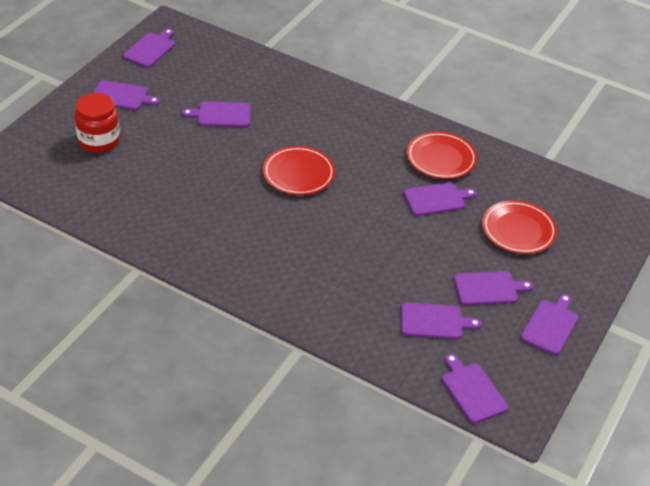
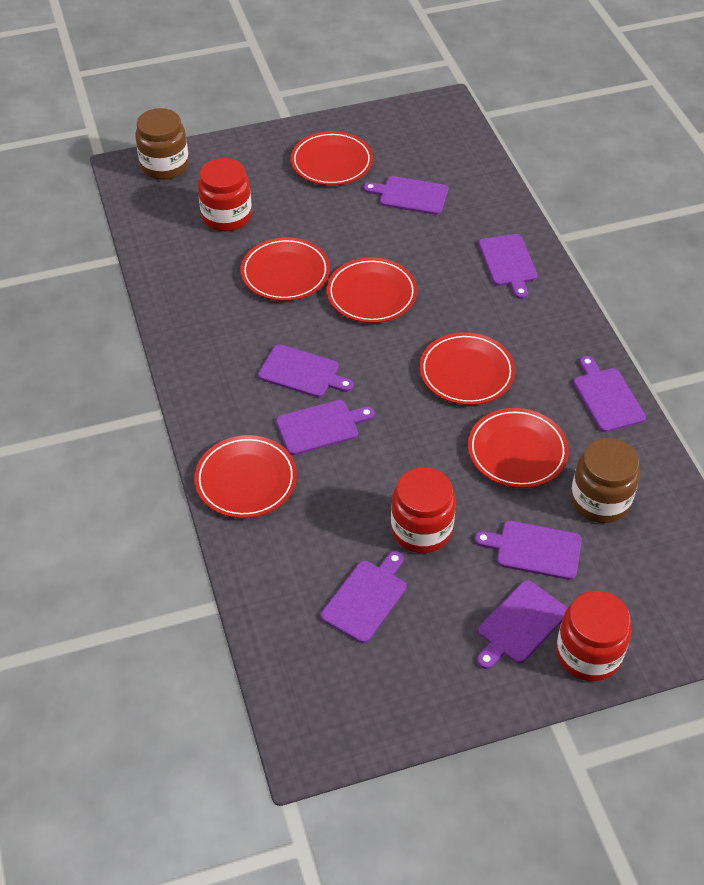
brown jar: 0 -> 2
red jar: 1 -> 3
red plate: 3 -> 6

